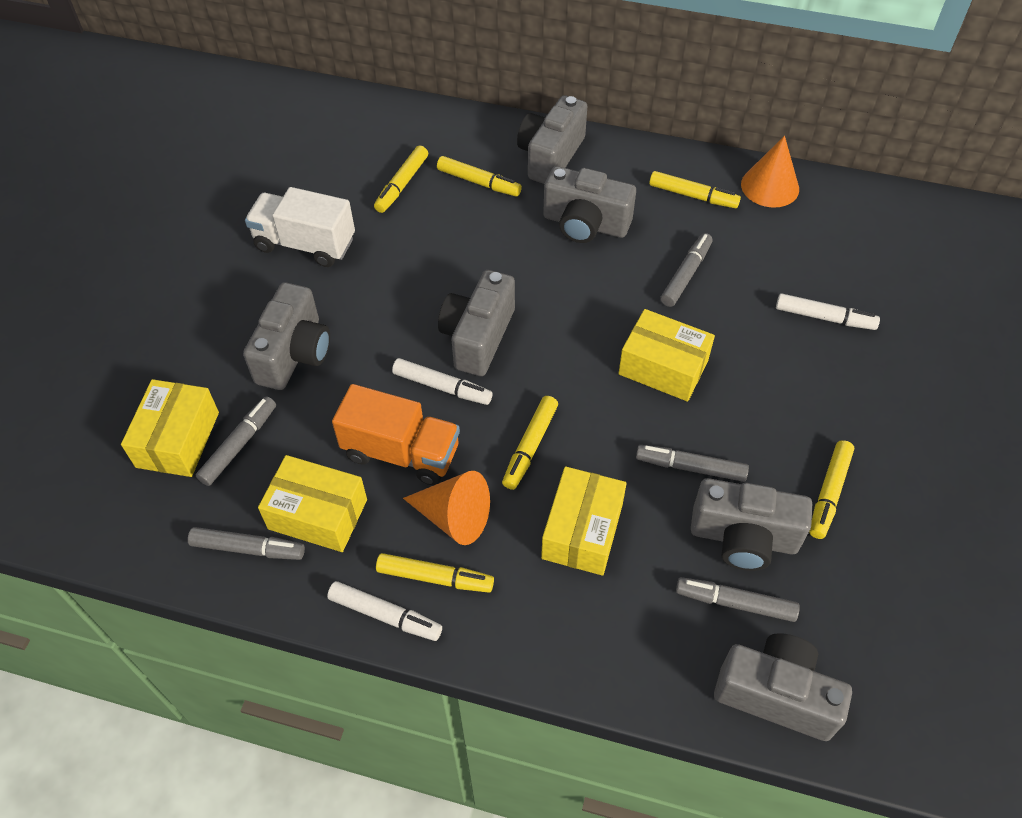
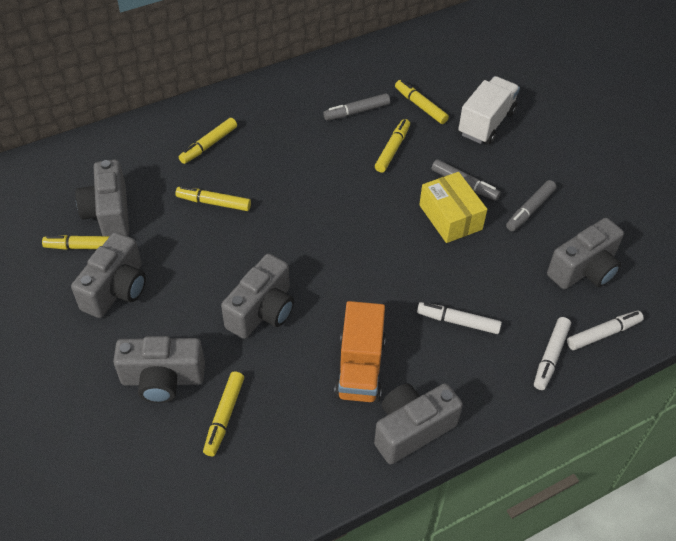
grey marker: 5 -> 3
orange cone: 2 -> 0
yellow box: 4 -> 1

